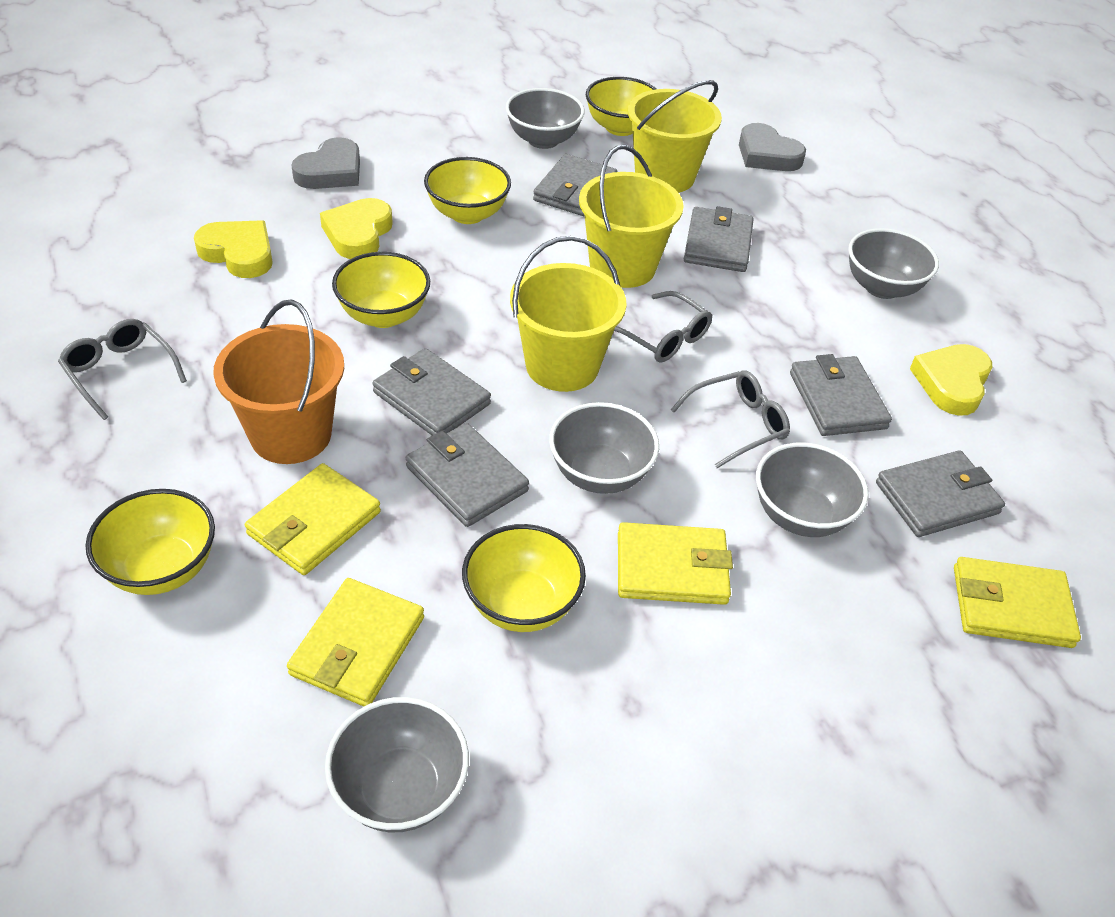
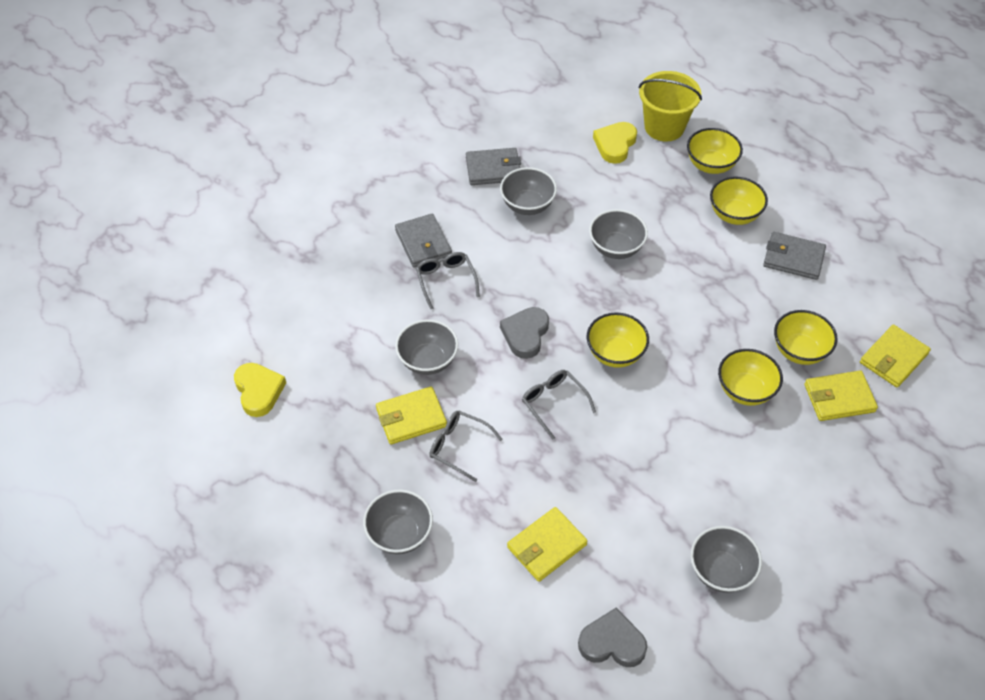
grey wallet: 6 -> 3
orange bucket: 1 -> 0
yellow bucket: 3 -> 1
yellow heart: 3 -> 2

